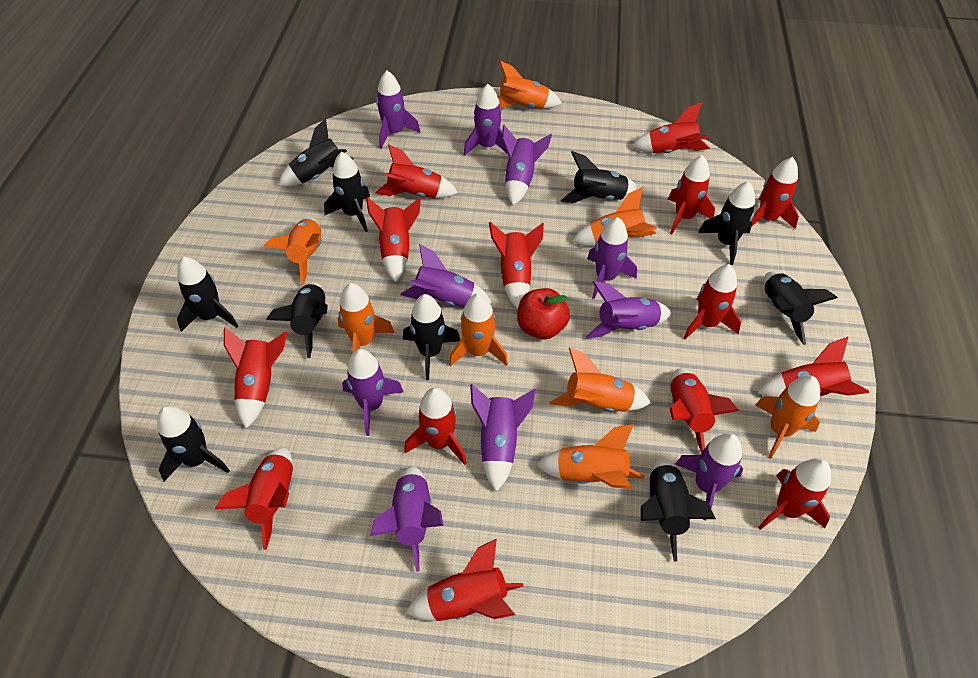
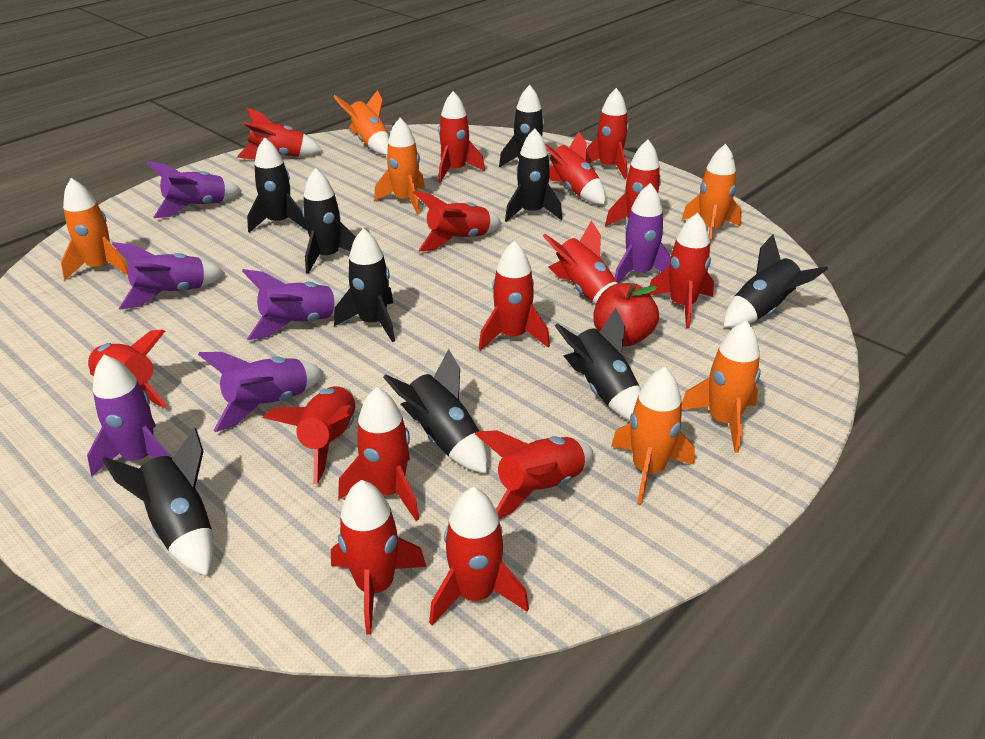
black rocket: 10 -> 9
orange rocket: 8 -> 6
purple rocket: 10 -> 6
red rocket: 14 -> 15

